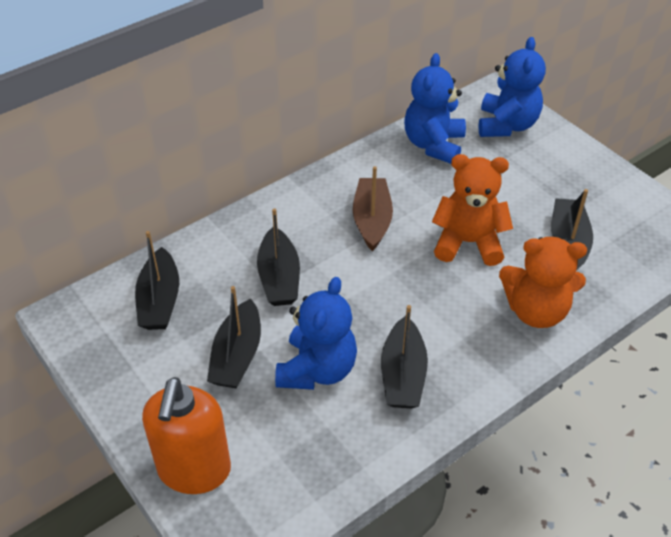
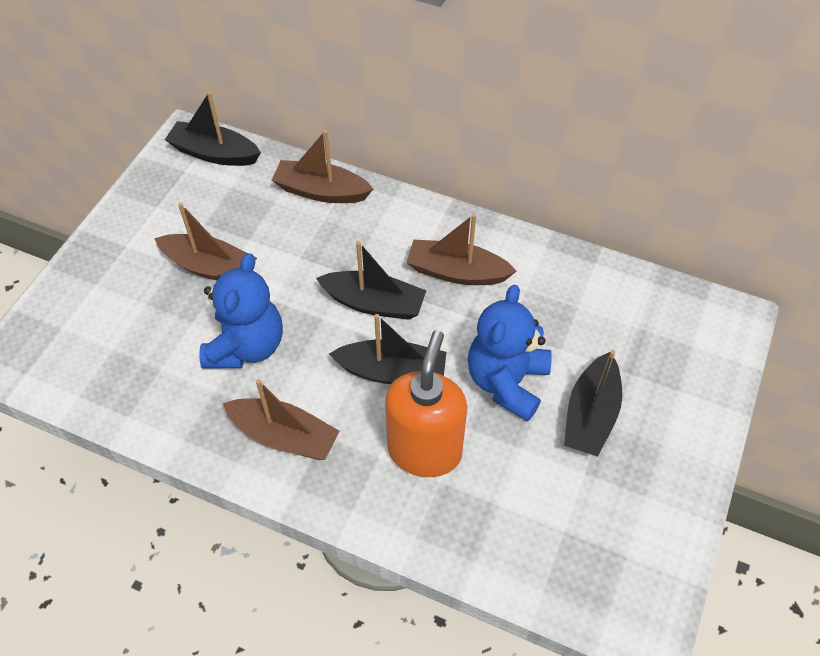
black boat: 5 -> 4
blue teddy bear: 3 -> 2
brown boat: 1 -> 4
orange teddy bear: 2 -> 0

